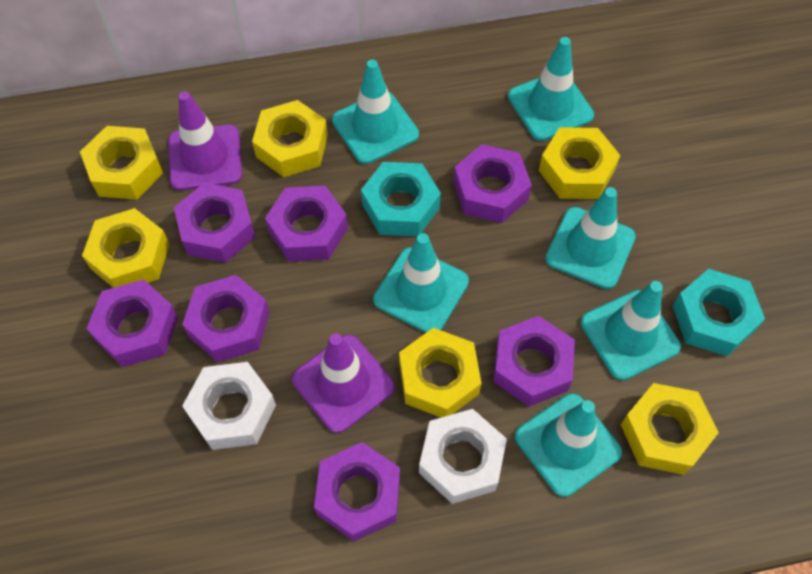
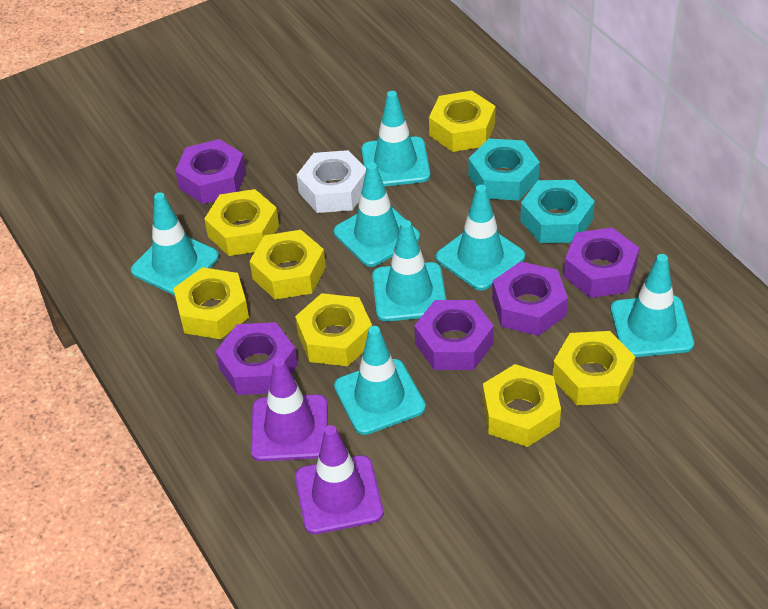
purple nut: 7 -> 5
turquoise traffic cone: 6 -> 7
white nut: 2 -> 1
yellow nut: 6 -> 7

